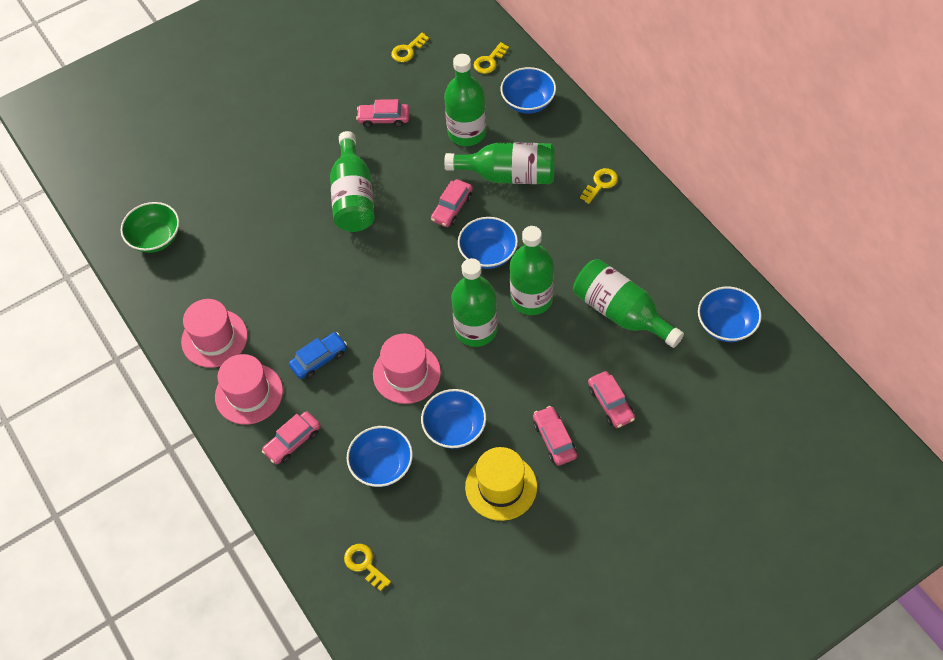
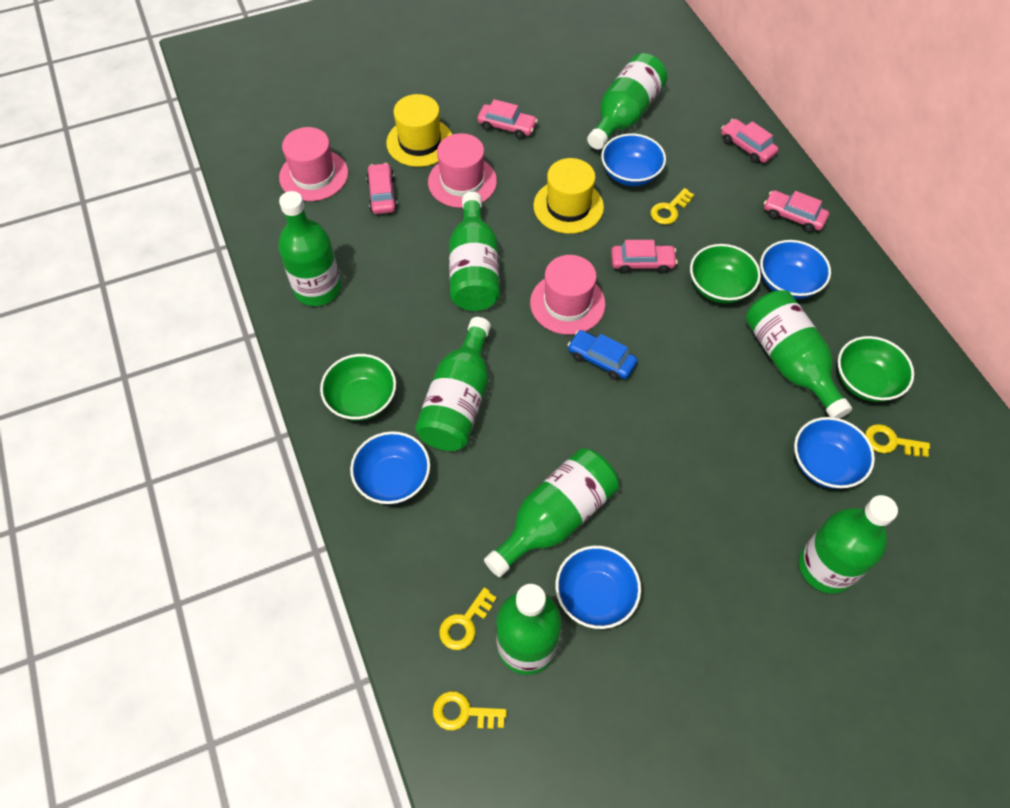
green bottle: 6 -> 8
green bowl: 1 -> 3
yellow hat: 1 -> 2

